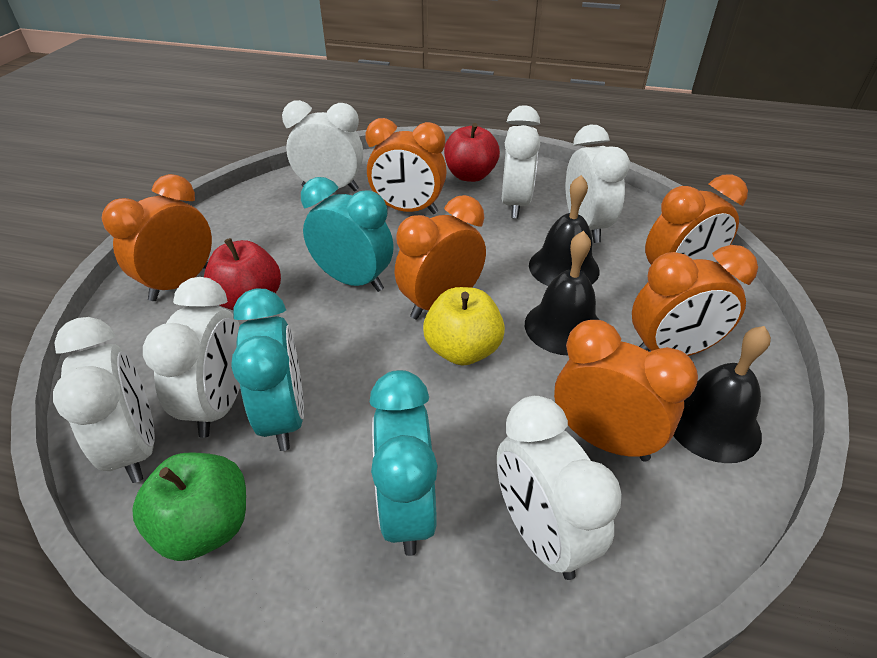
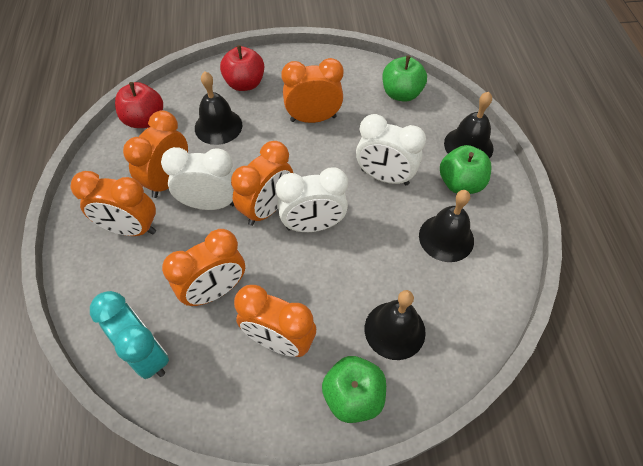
black bell: 3 -> 4
green apple: 1 -> 3
turquoise clock: 3 -> 1
white clock: 6 -> 3
yellow apple: 1 -> 0

